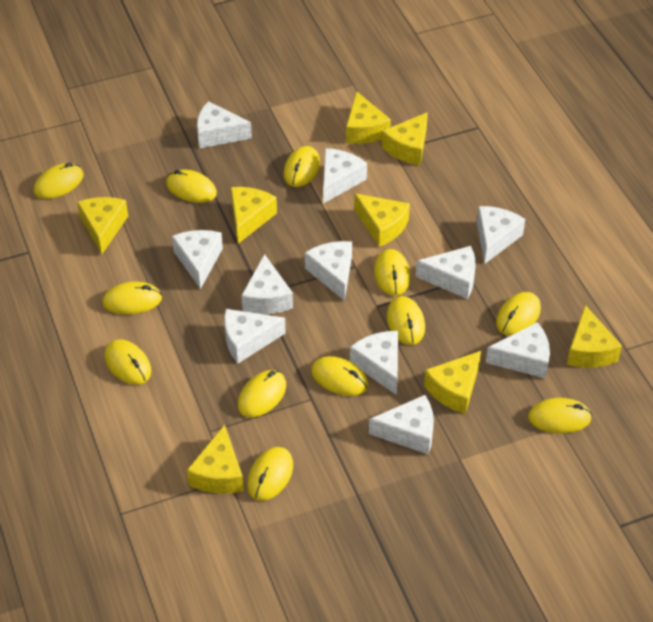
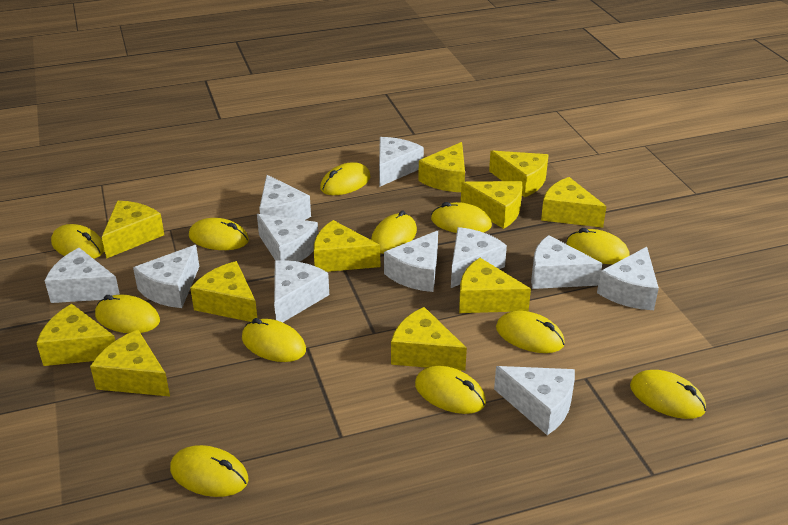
yellow cheese: 8 -> 11

